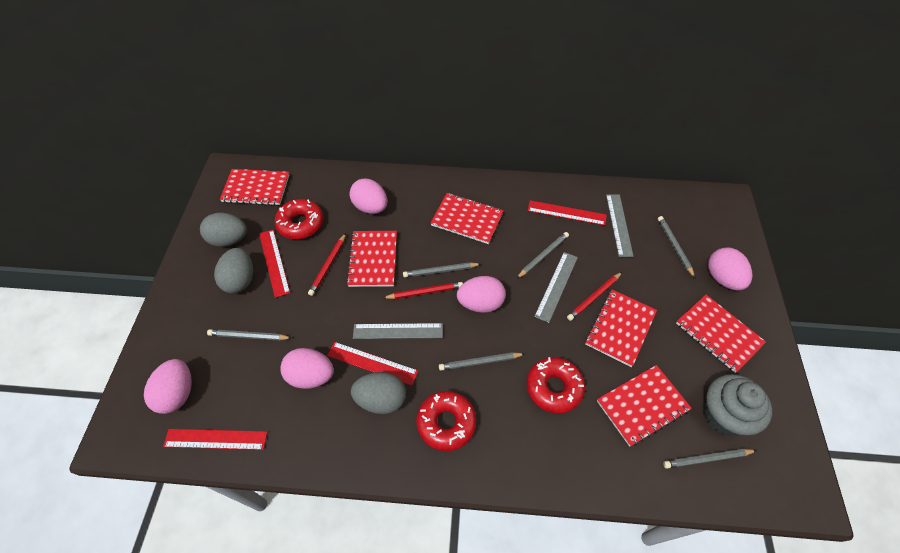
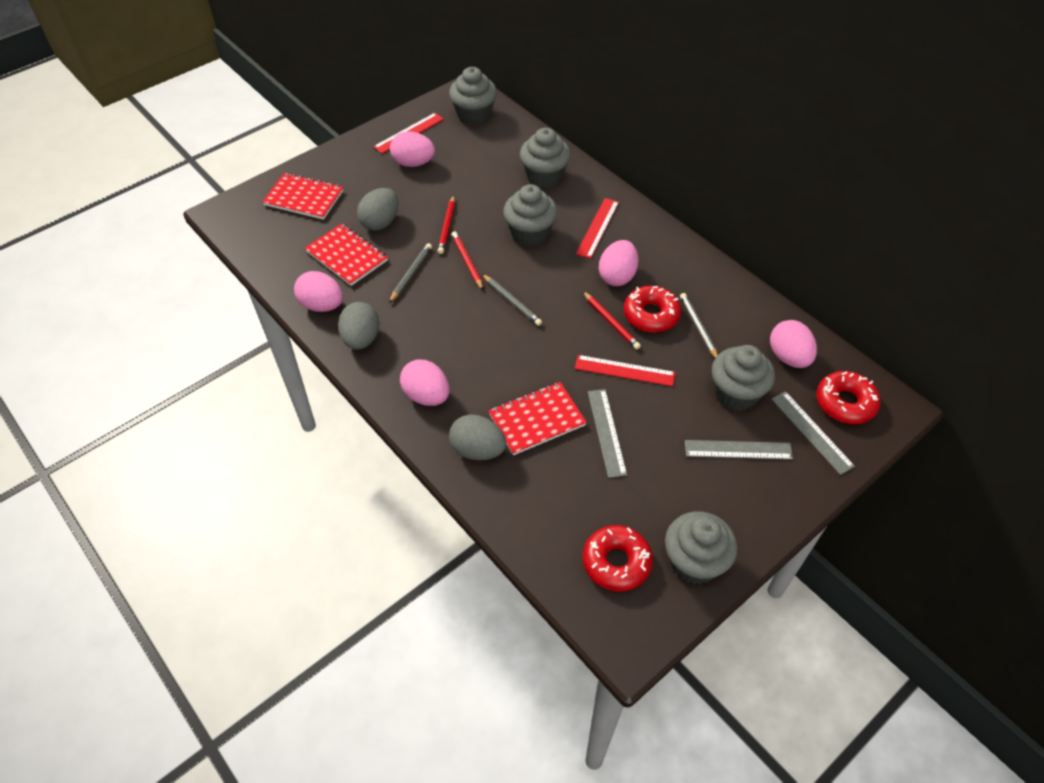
grey cupcake: 1 -> 5
grey pencil: 6 -> 3
red notebook: 6 -> 3
red ruler: 4 -> 3

